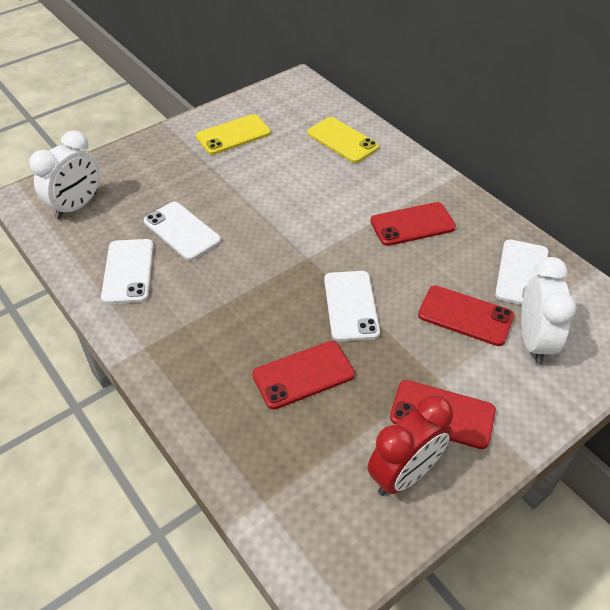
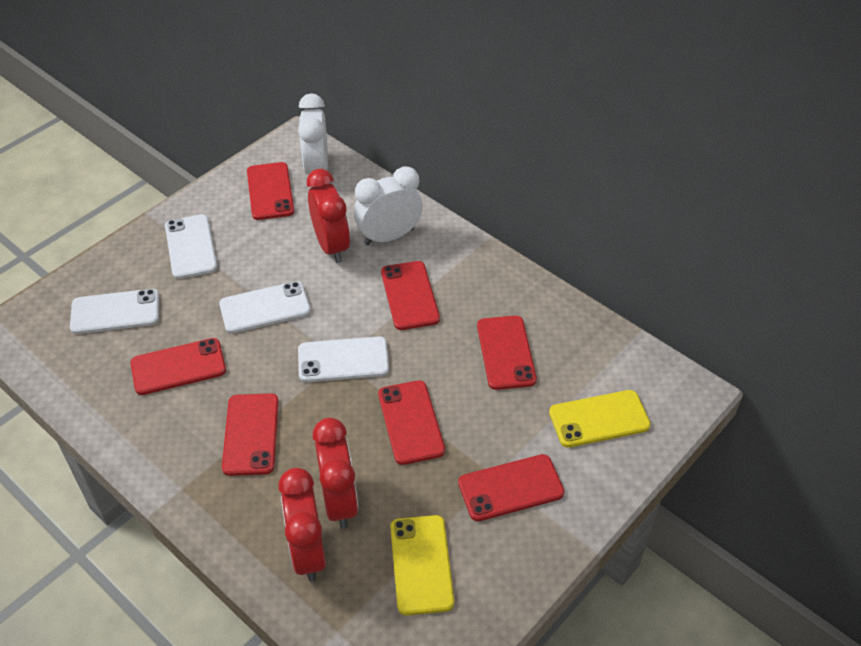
red clock: 1 -> 3
red phone: 4 -> 7

